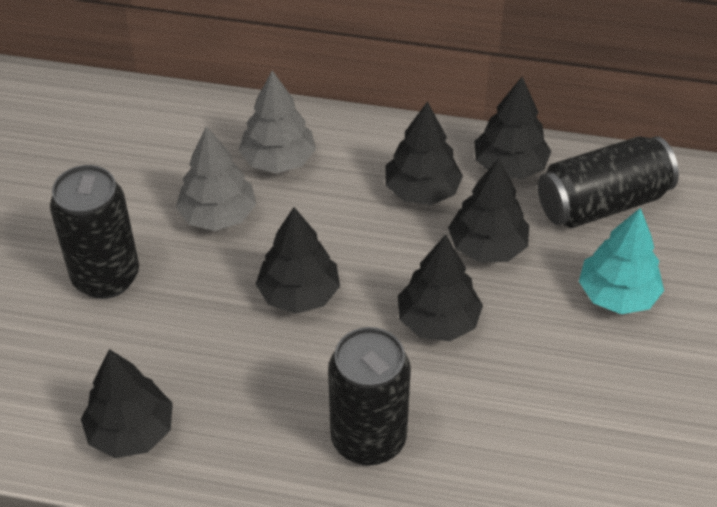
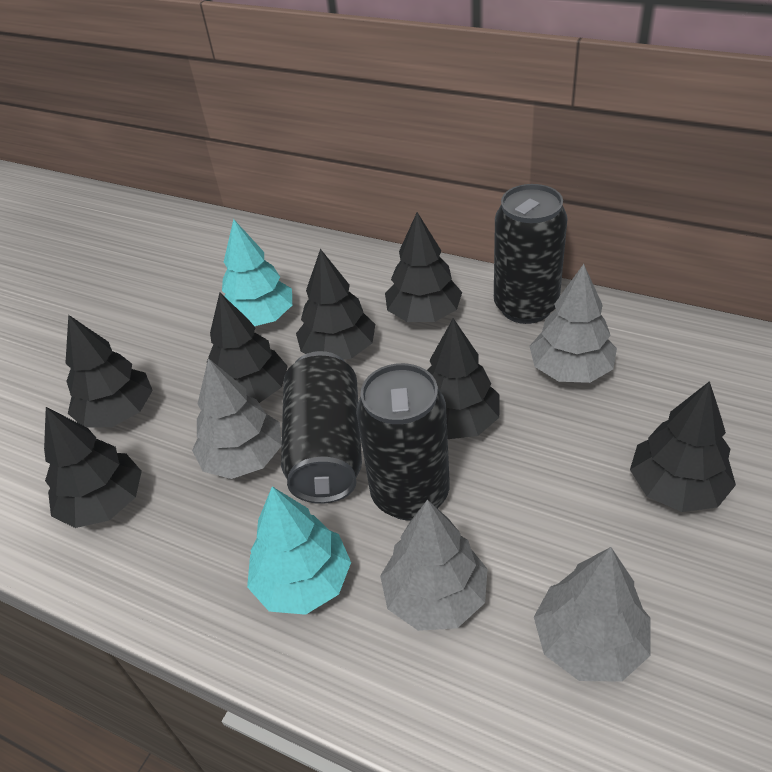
black tree: 6 -> 7
grey tree: 2 -> 4
turquoise tree: 1 -> 2

